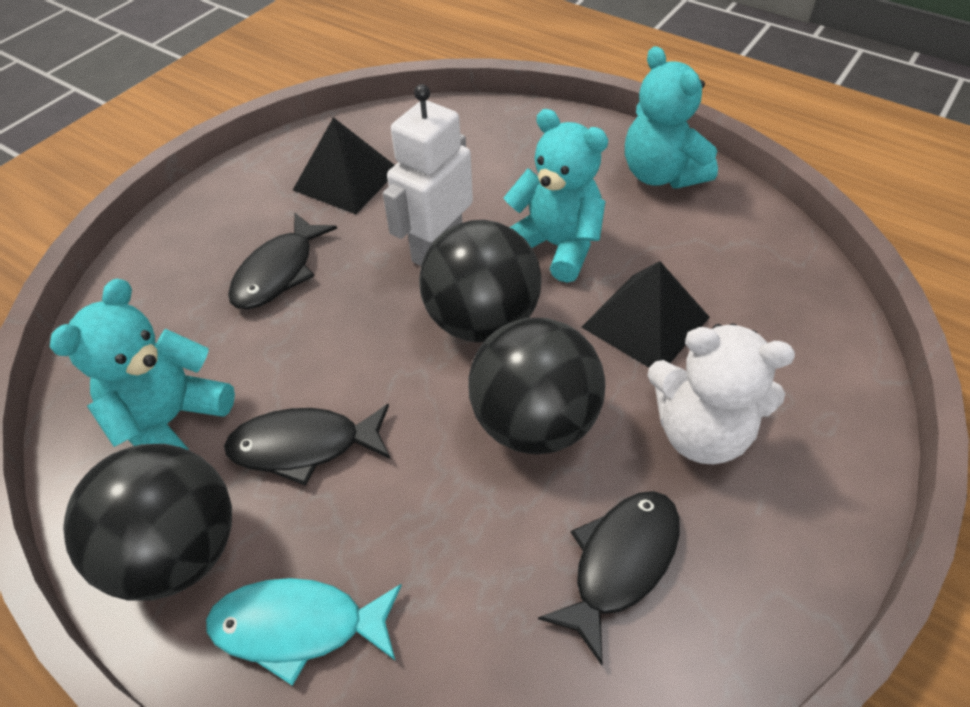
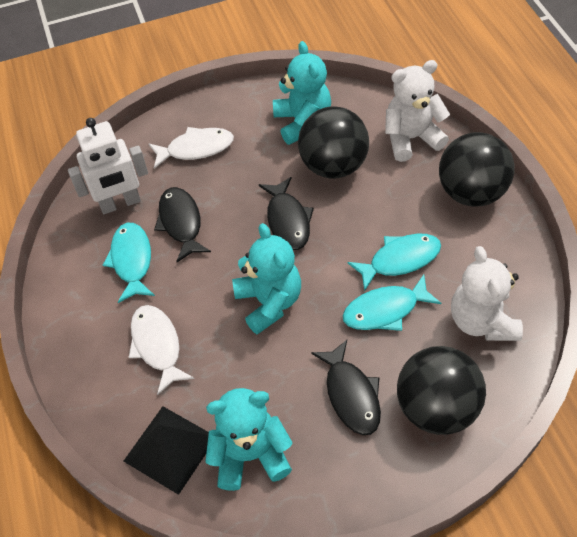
black pyramid: 2 -> 1
turquoise fish: 1 -> 3
white fish: 0 -> 2
white teddy bear: 1 -> 2

